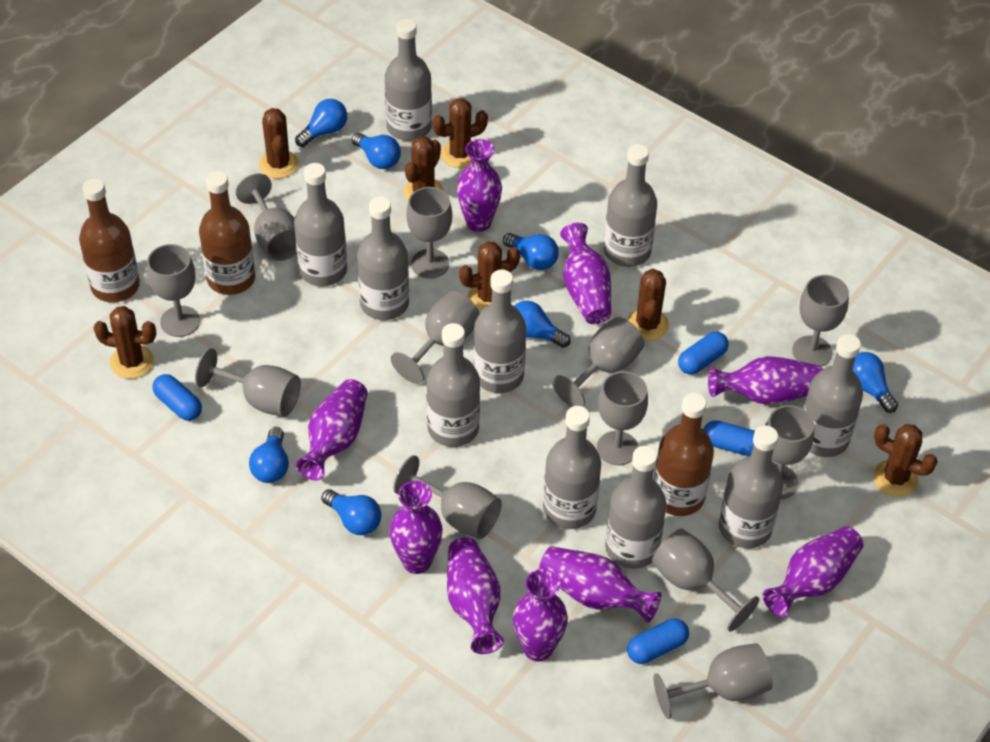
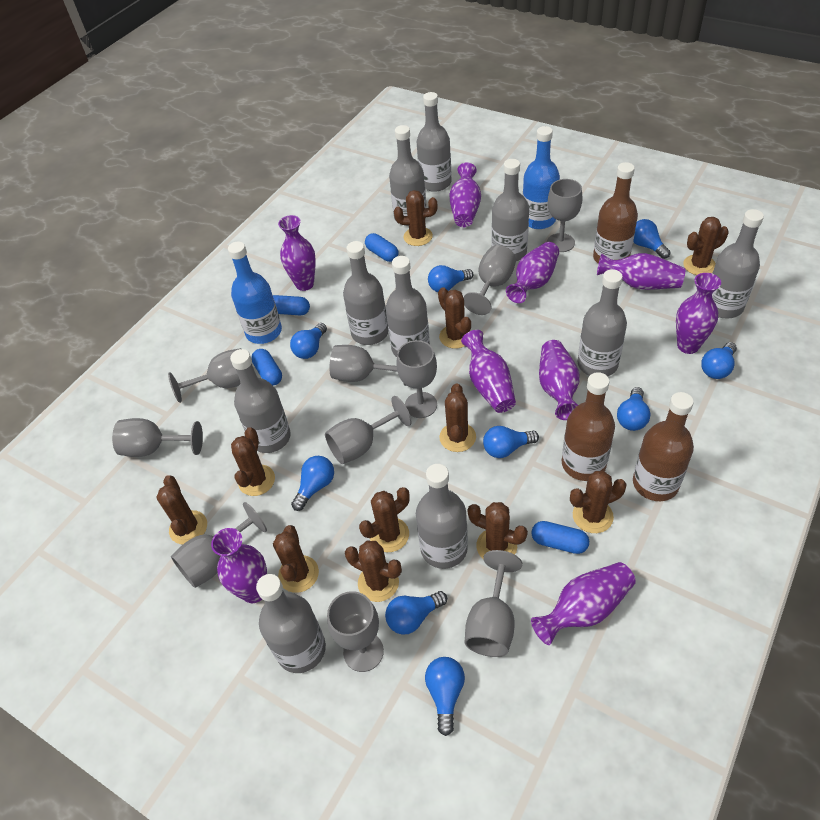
blue bottle: 0 -> 2
blue light bulb: 7 -> 9
brown cactus: 7 -> 11
grey goblet: 12 -> 10

